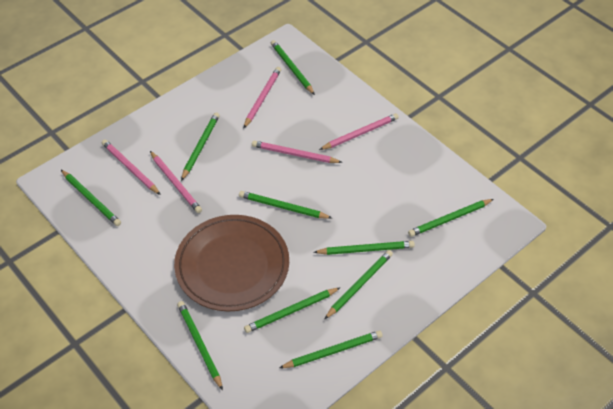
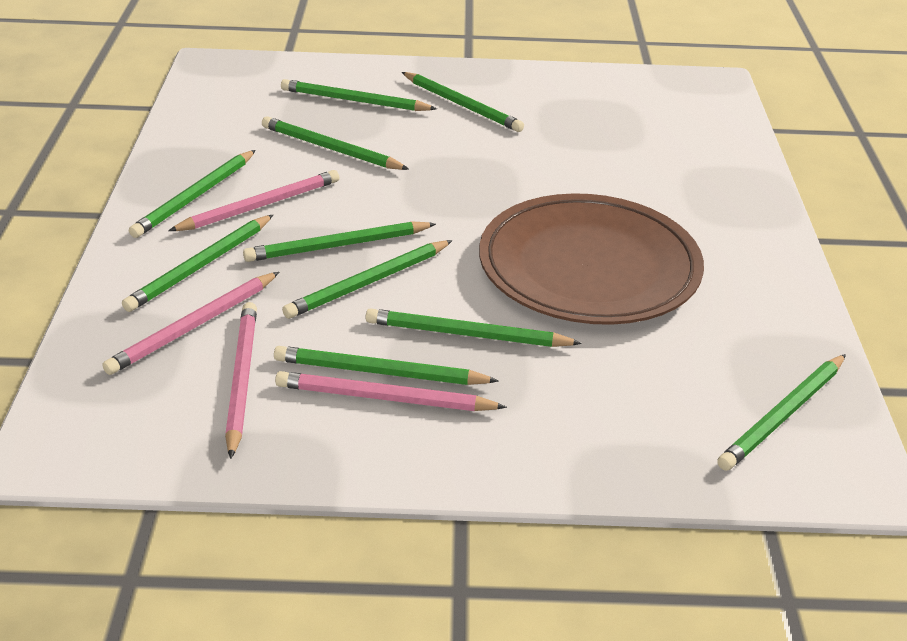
pink pencil: 5 -> 4

